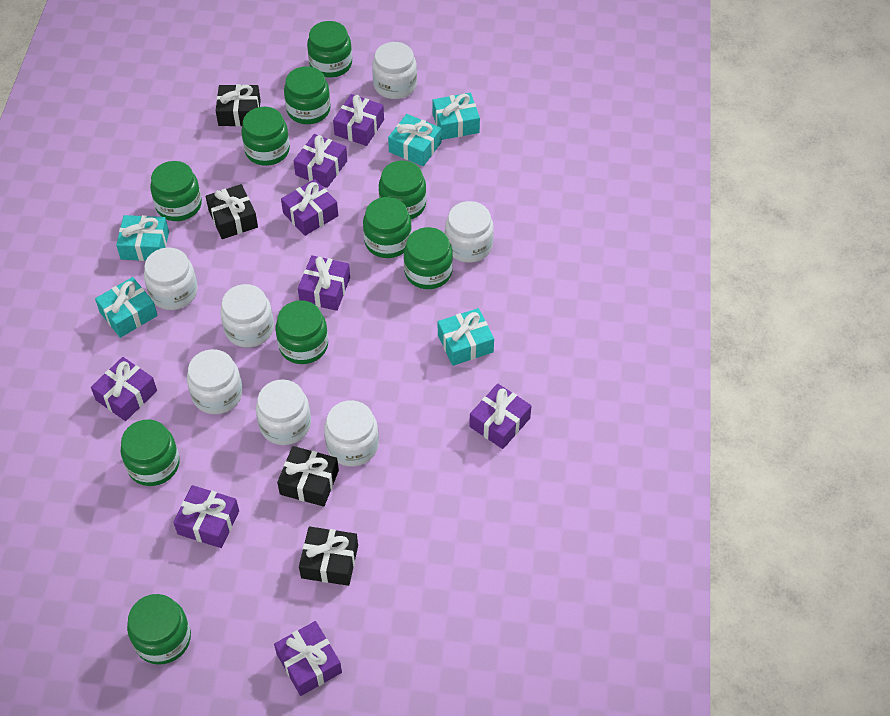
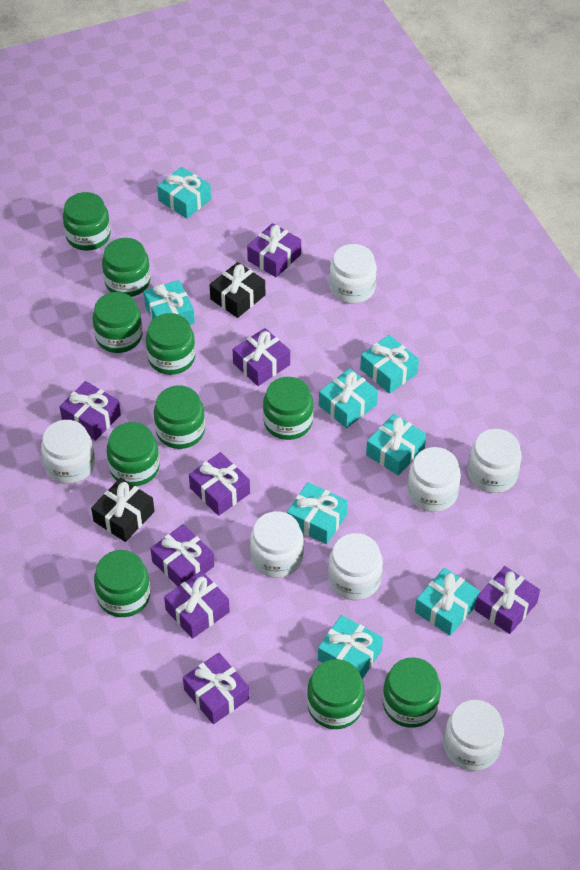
black gift: 4 -> 2
turquoise gift: 5 -> 8

